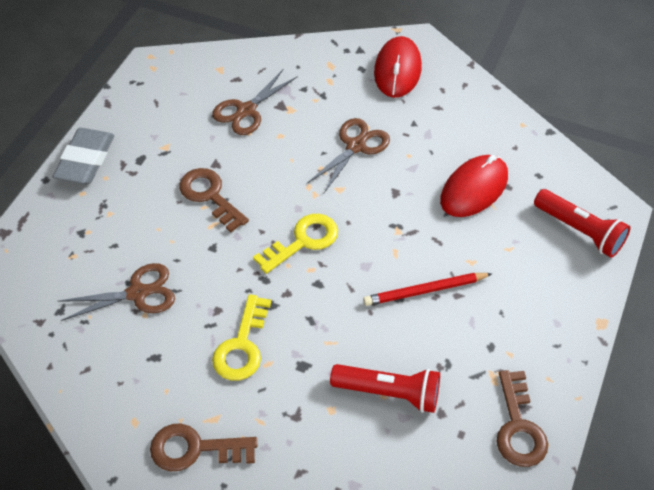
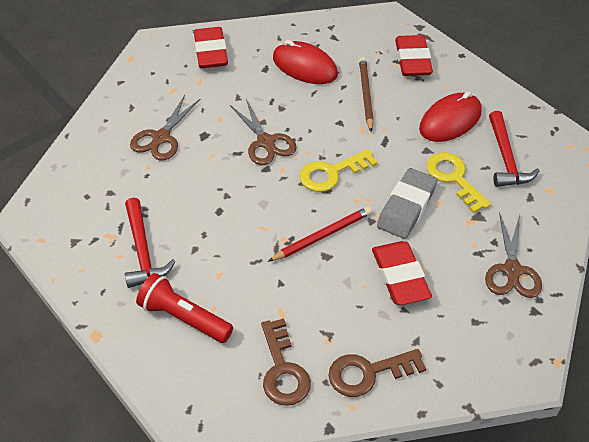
brown key: 3 -> 2
brown pencil: 0 -> 1
red eraser: 0 -> 3
red flashlight: 2 -> 1
red hammer: 0 -> 2

